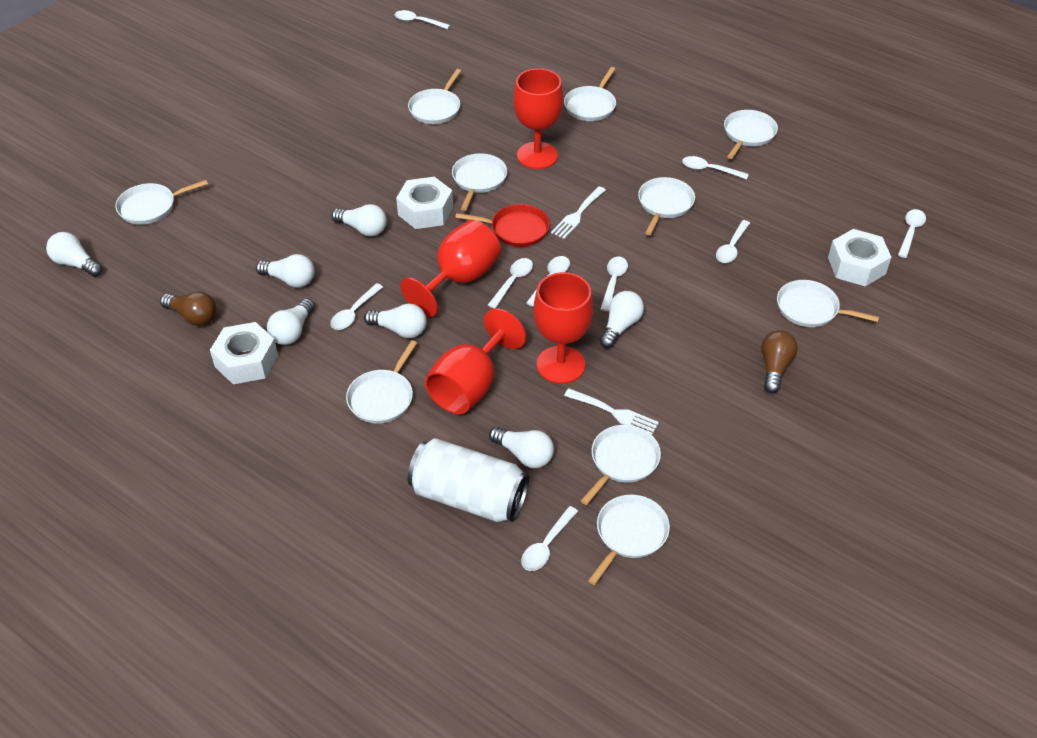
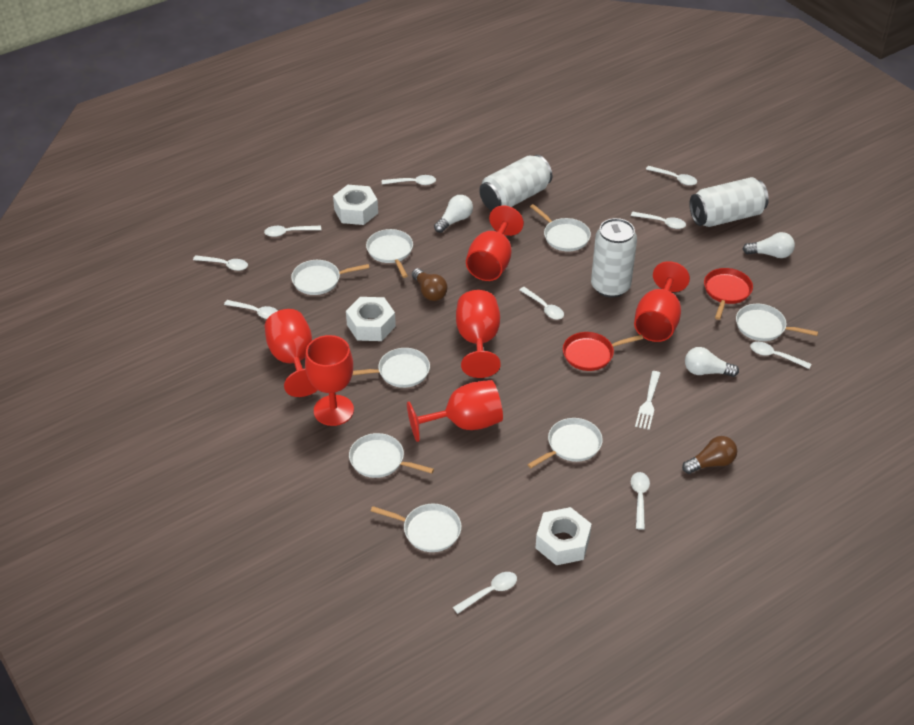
red goblet: 4 -> 6
red pan: 1 -> 2
white can: 1 -> 3
white fork: 2 -> 1
white light bulb: 7 -> 3
white pan: 10 -> 8
white spoon: 9 -> 10

